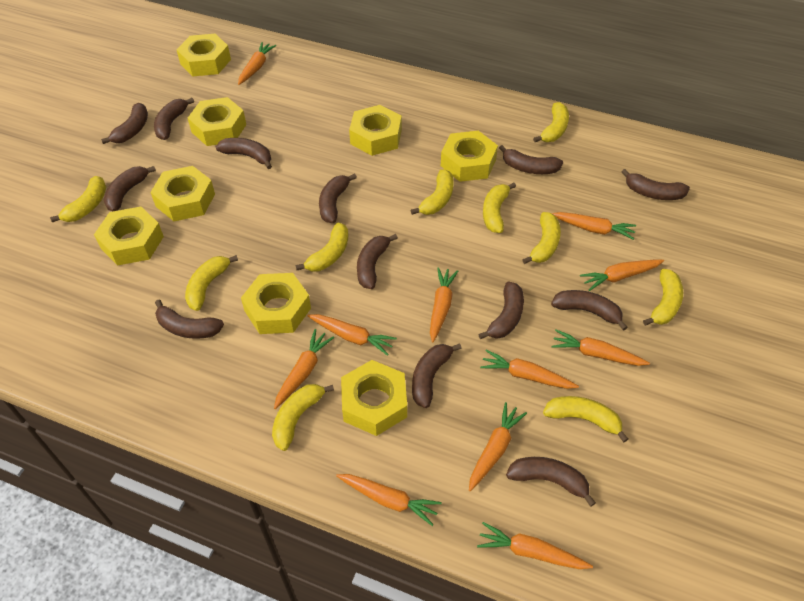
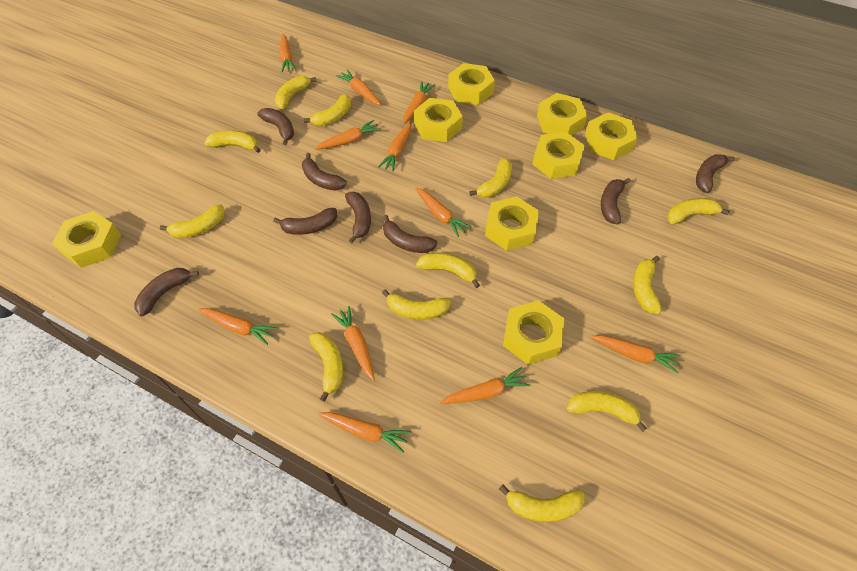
brown banana: 13 -> 8
yellow banana: 10 -> 12

